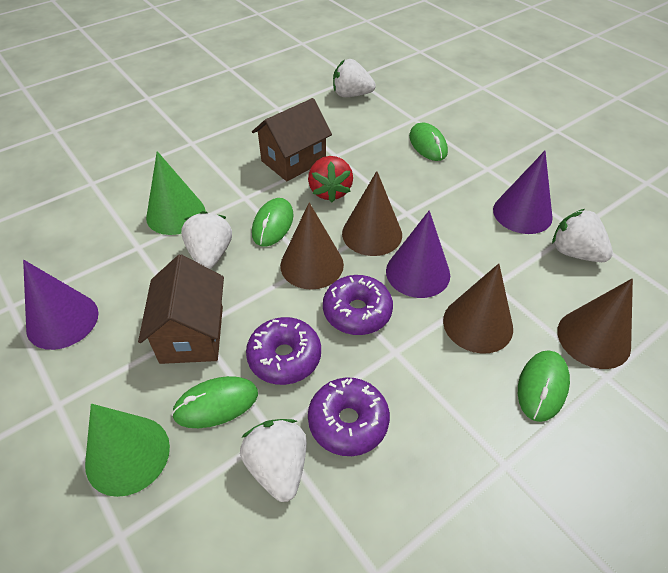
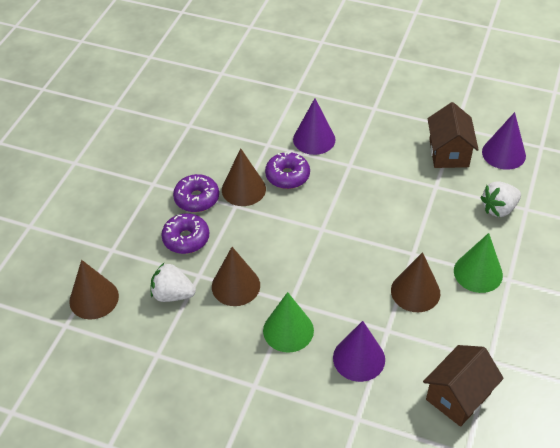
green mouse: 4 -> 0
red strawberry: 1 -> 0
white strawberry: 4 -> 2

